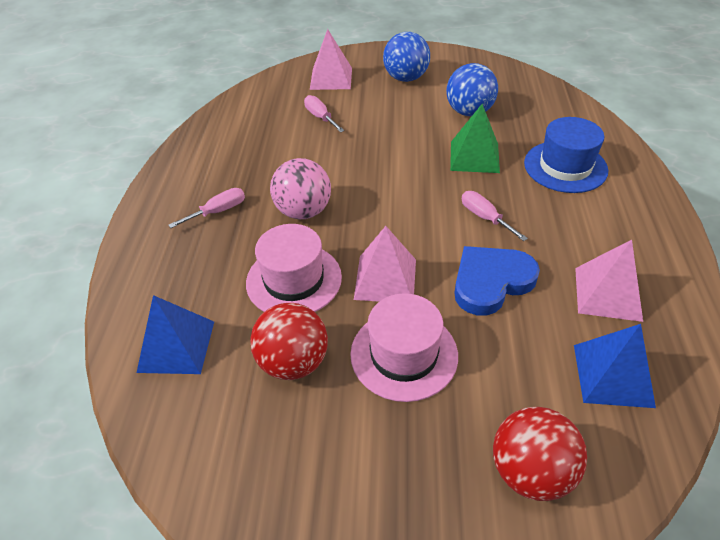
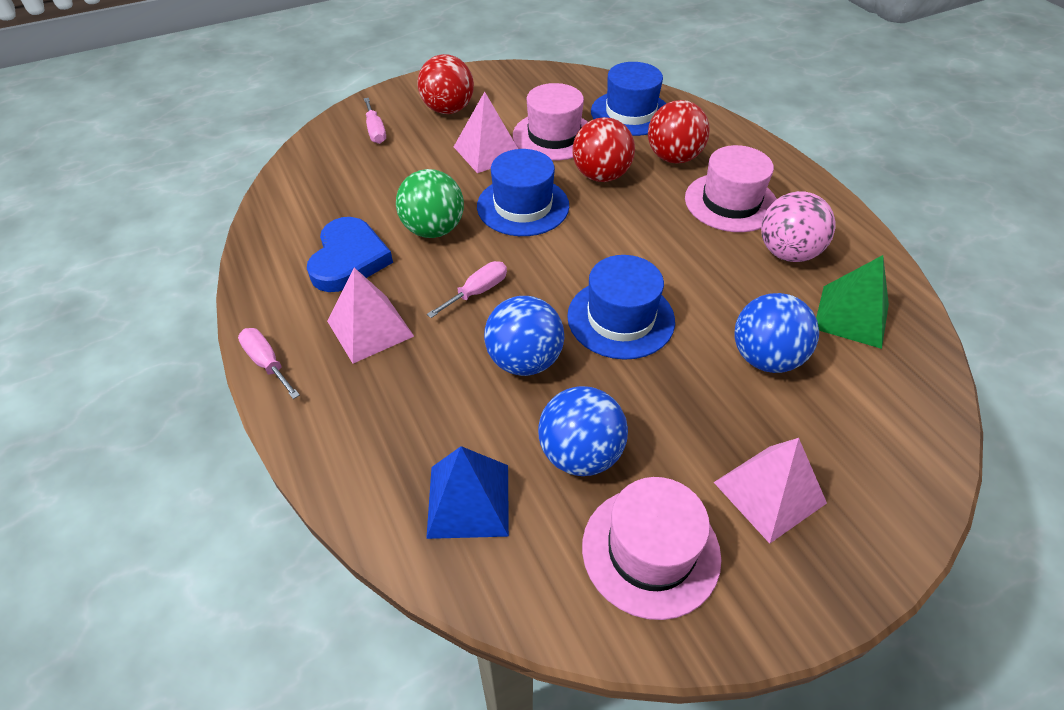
blue ball: 2 -> 3
blue hat: 1 -> 3
blue pyramid: 2 -> 1
green ball: 0 -> 1
pink hat: 2 -> 3
red ball: 2 -> 3

